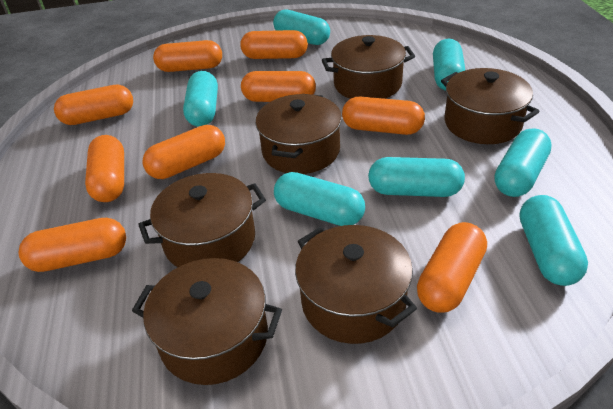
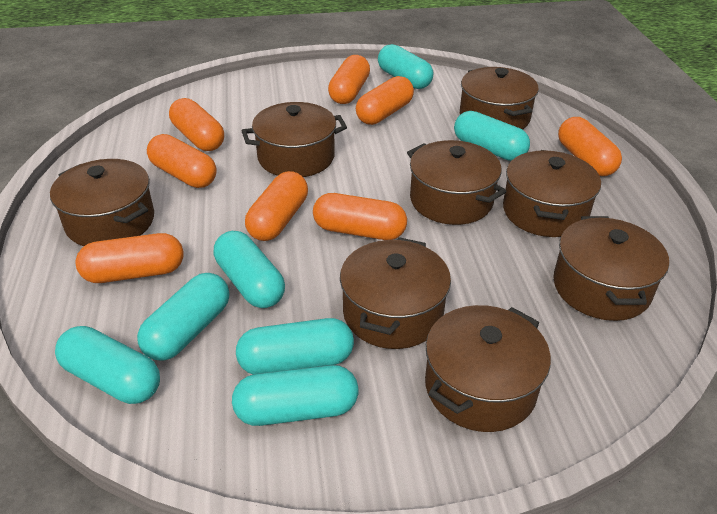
brown pot: 6 -> 8
orange capsule: 9 -> 8

